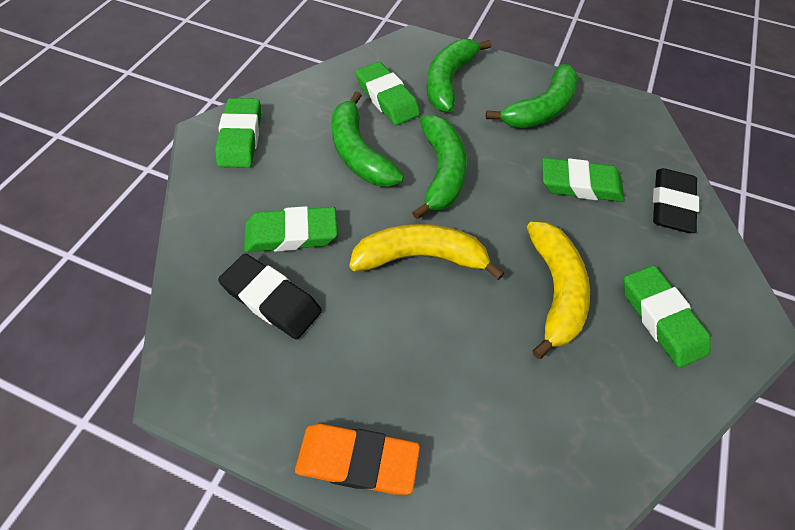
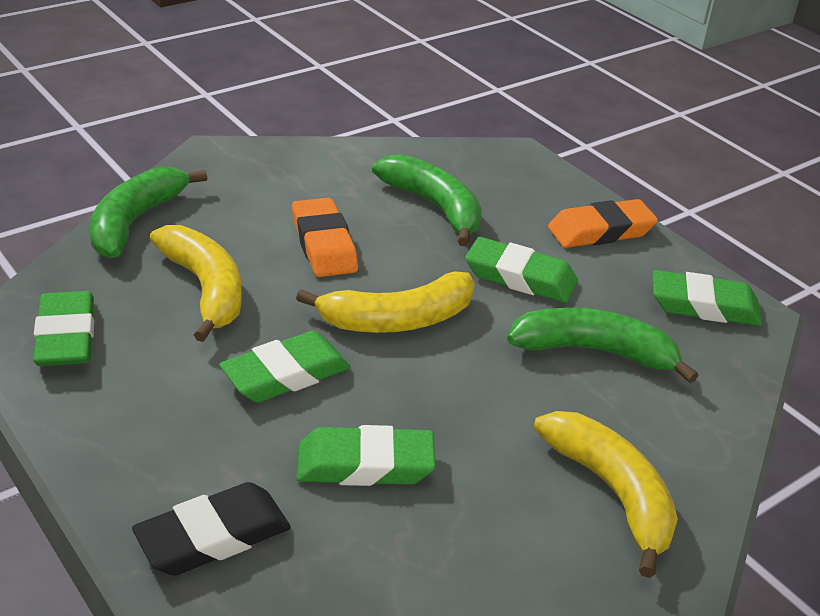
black eraser: 2 -> 1
green banana: 4 -> 3
orange eraser: 1 -> 2
yellow banana: 2 -> 3

